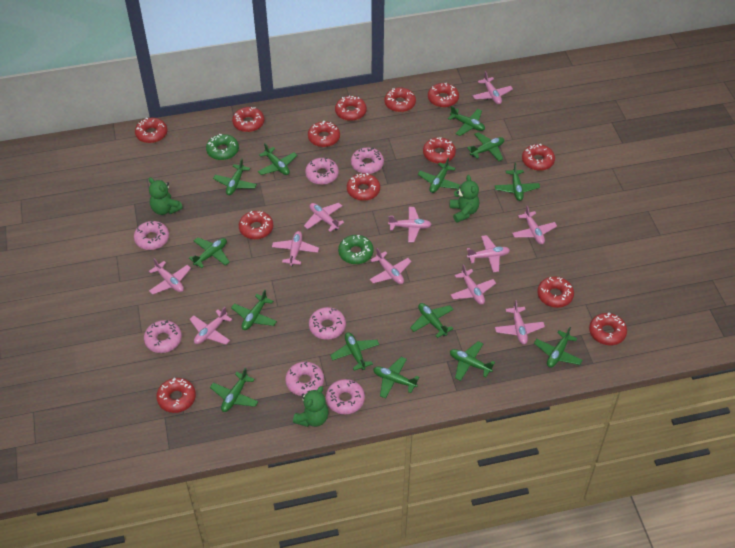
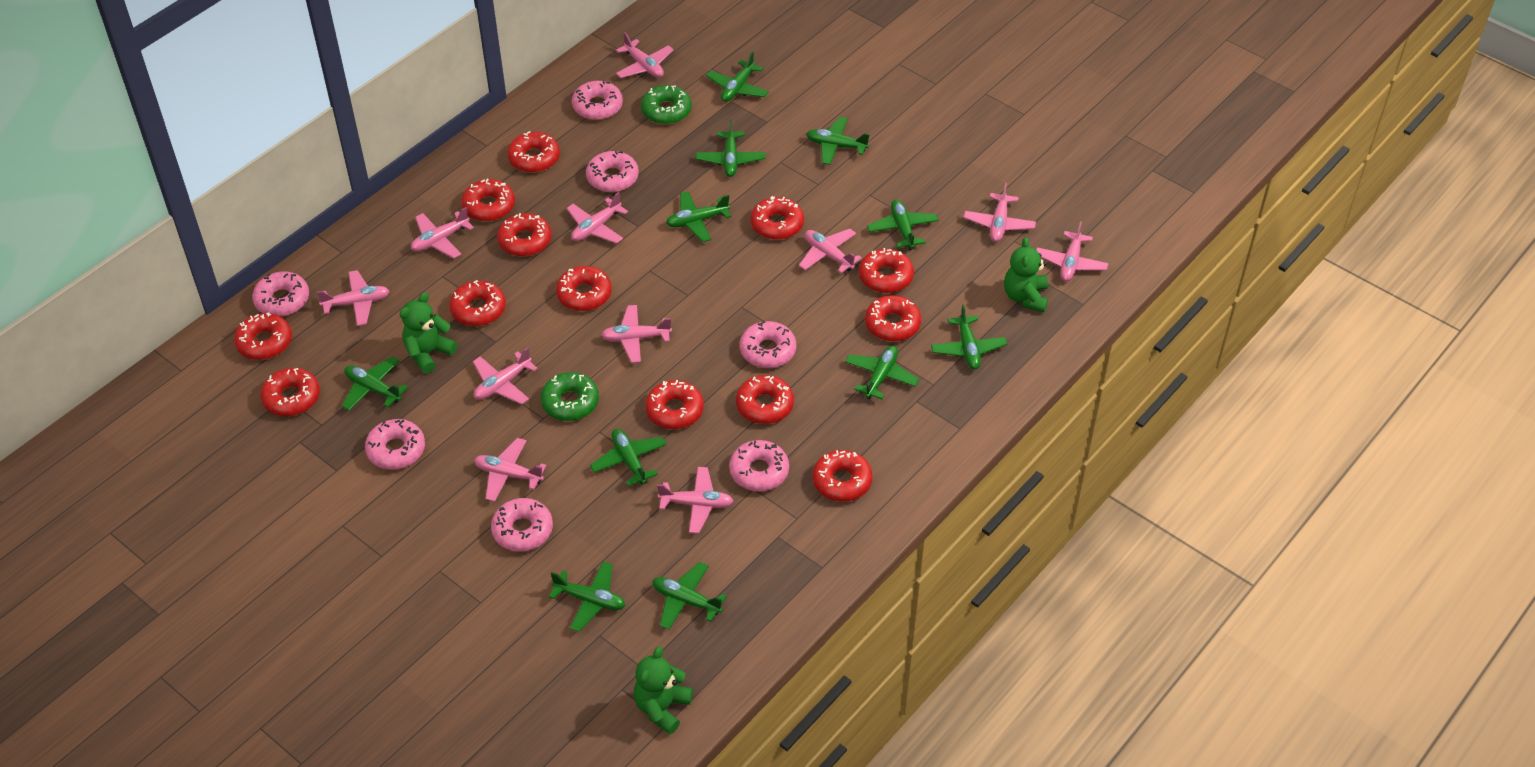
green plane: 14 -> 11

